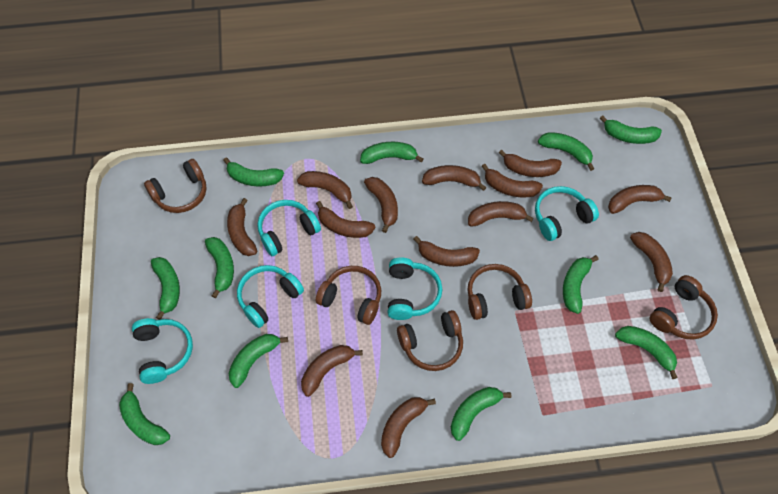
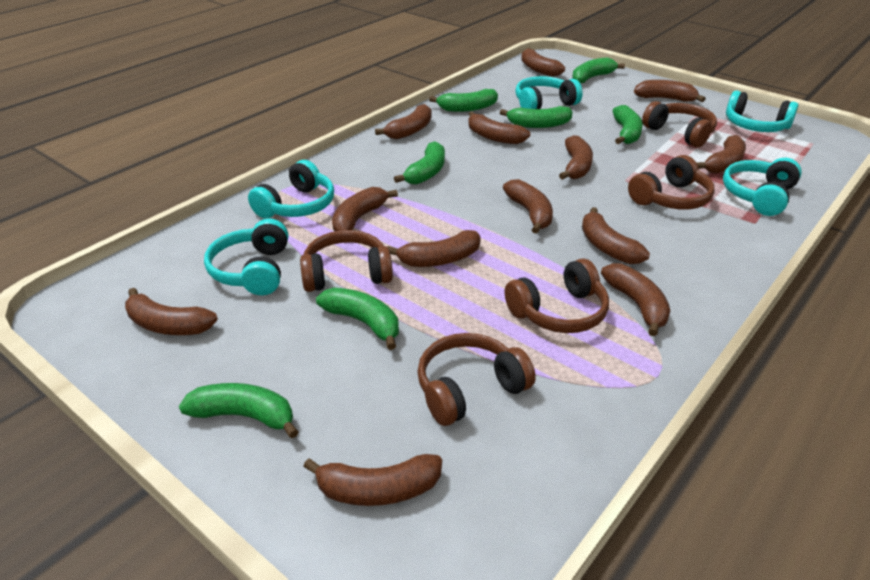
green banana: 11 -> 7

